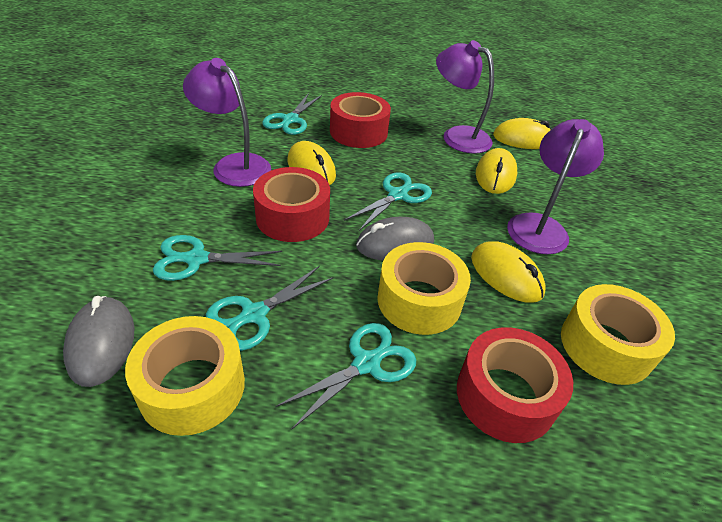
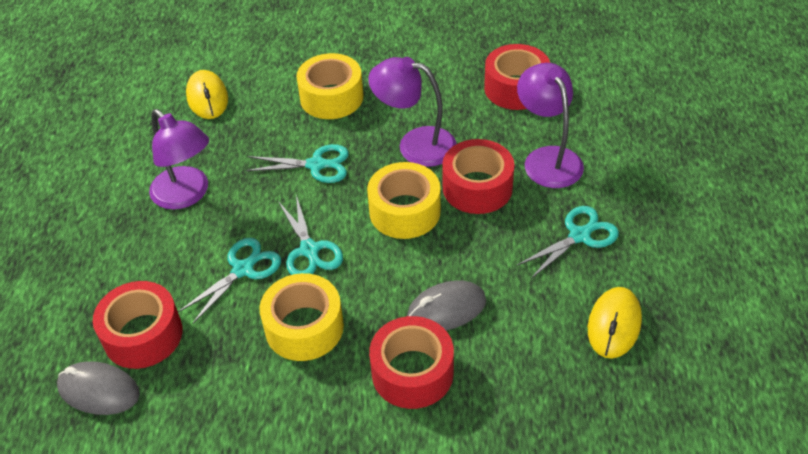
red tape: 3 -> 4
turquoise scissors: 5 -> 4
yellow mouse: 4 -> 2

